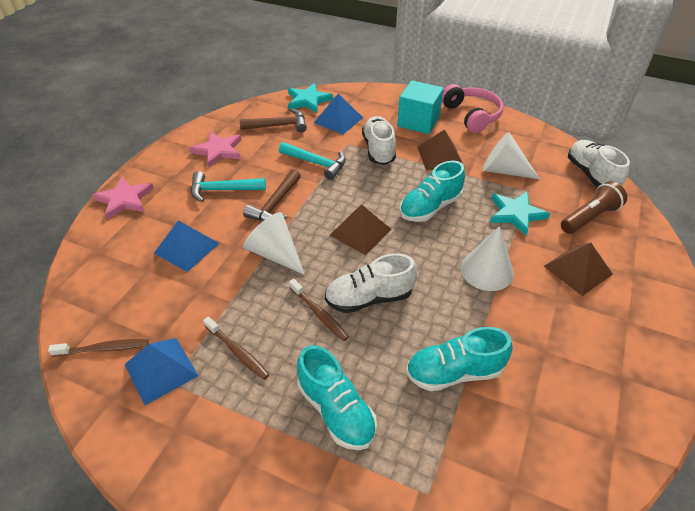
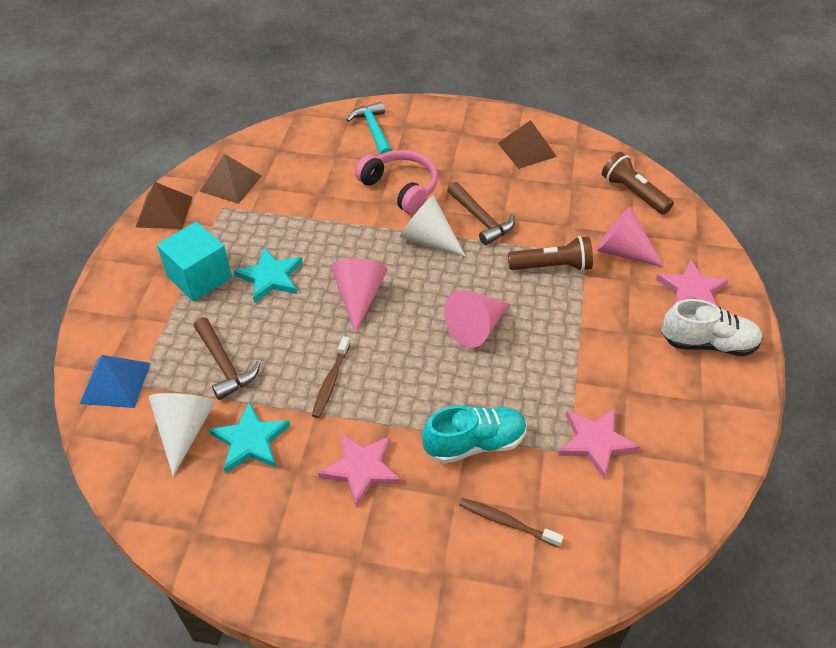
blue pyramid: 3 -> 1
brown flashlight: 1 -> 2
brown toothbrush: 3 -> 2
pink cone: 0 -> 3
pink star: 2 -> 3
turquoise hammer: 2 -> 1
turquoise shoe: 3 -> 1
white cone: 3 -> 2
white shoe: 3 -> 1

